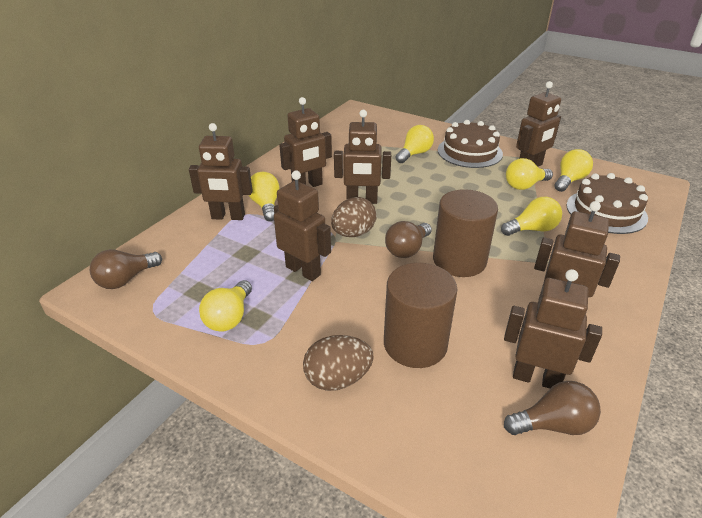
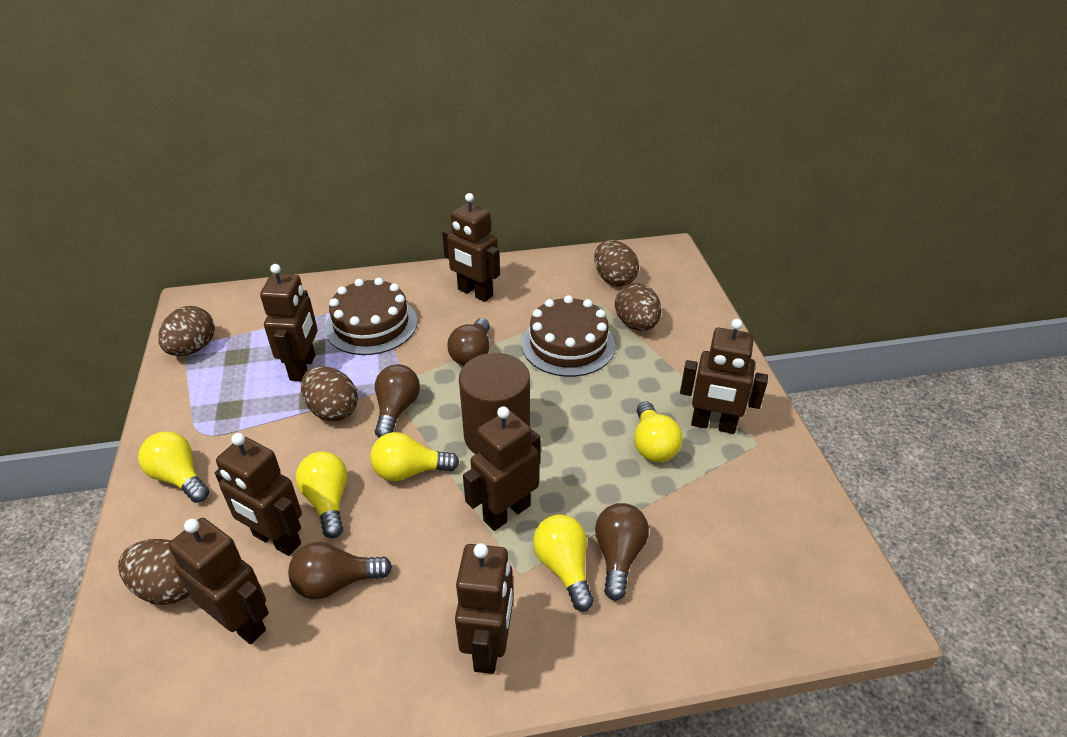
brown cylinder: 2 -> 1
brown egg: 2 -> 5
brown light bulb: 3 -> 4
yellow light bulb: 6 -> 5

